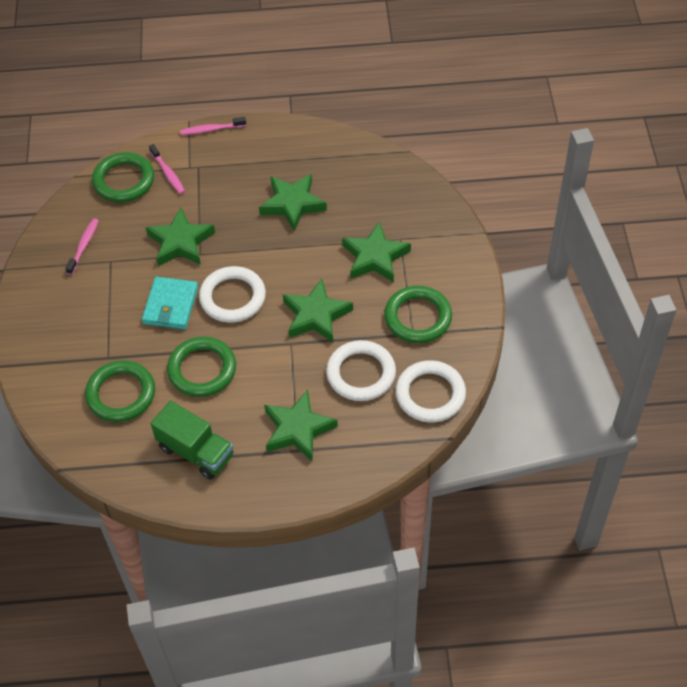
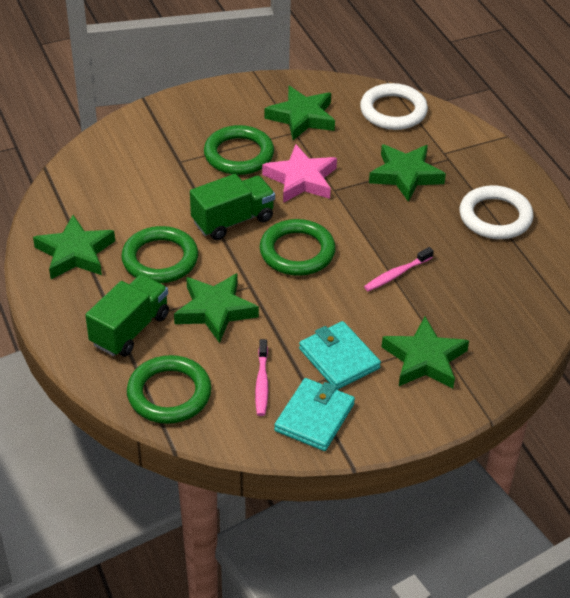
green truck: 1 -> 2
pink star: 0 -> 1
pink toothbrush: 3 -> 2
turquoise wallet: 1 -> 2
white ring: 3 -> 2

